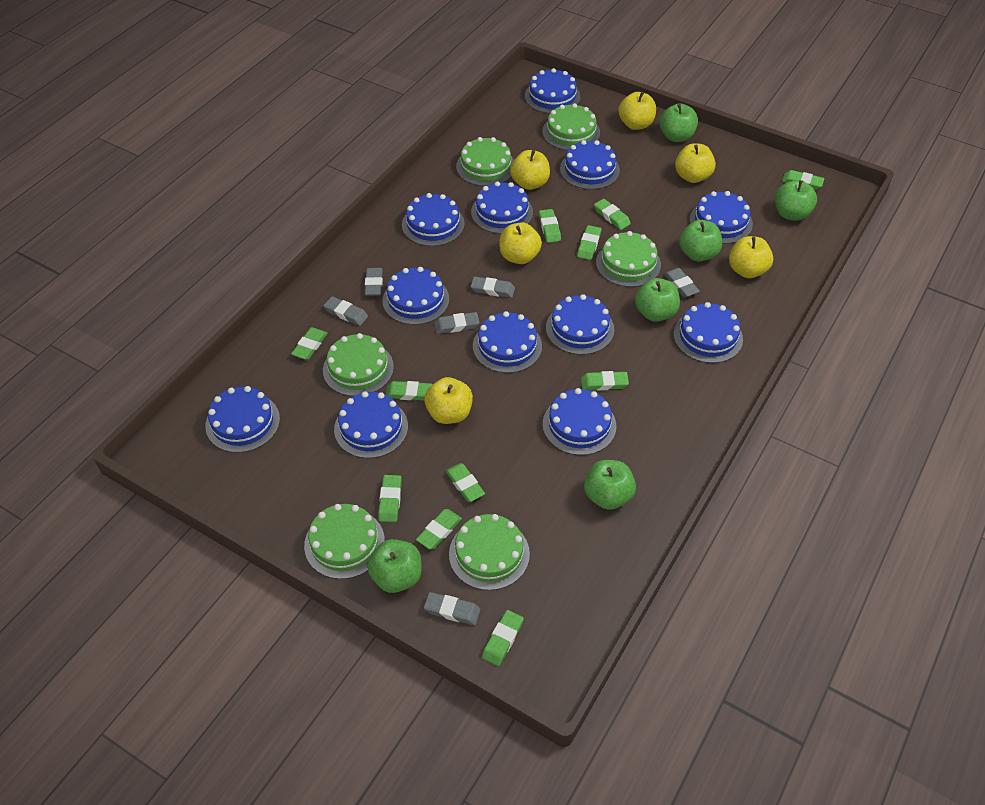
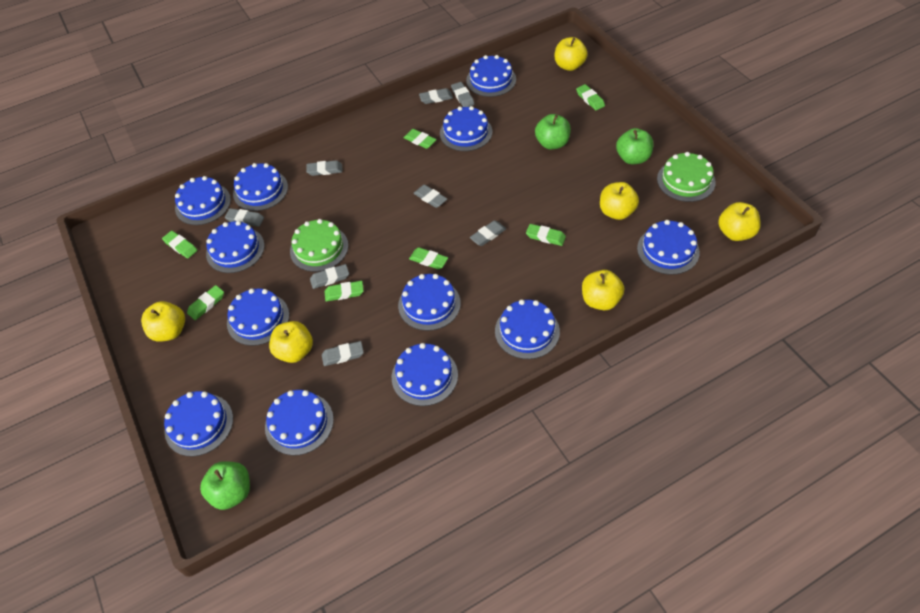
green apple: 6 -> 3
green cake: 6 -> 2
green eraser: 11 -> 7
grey eraser: 6 -> 8

